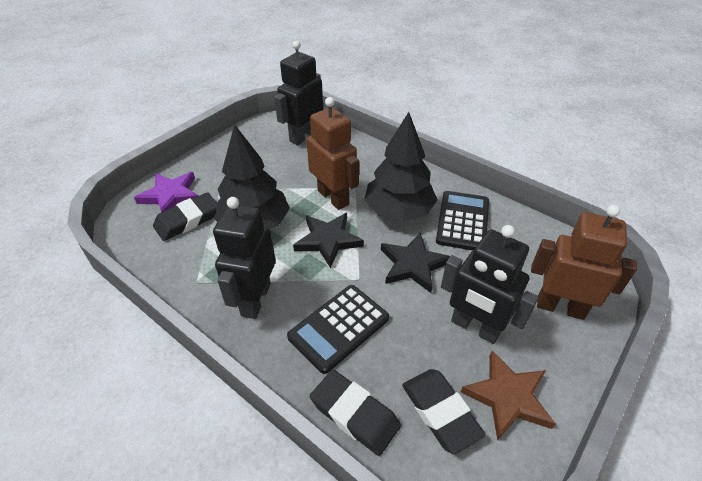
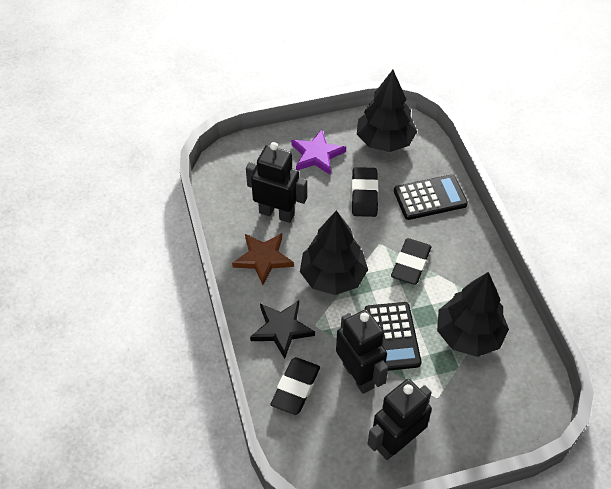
black star: 2 -> 1
black tree: 2 -> 3
brown robot: 2 -> 0

